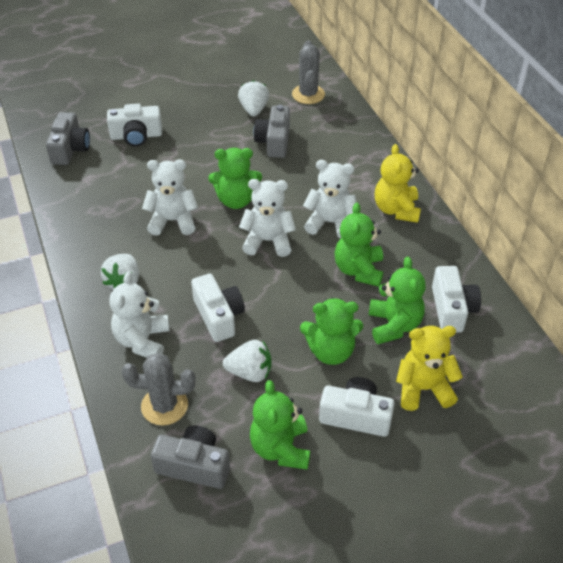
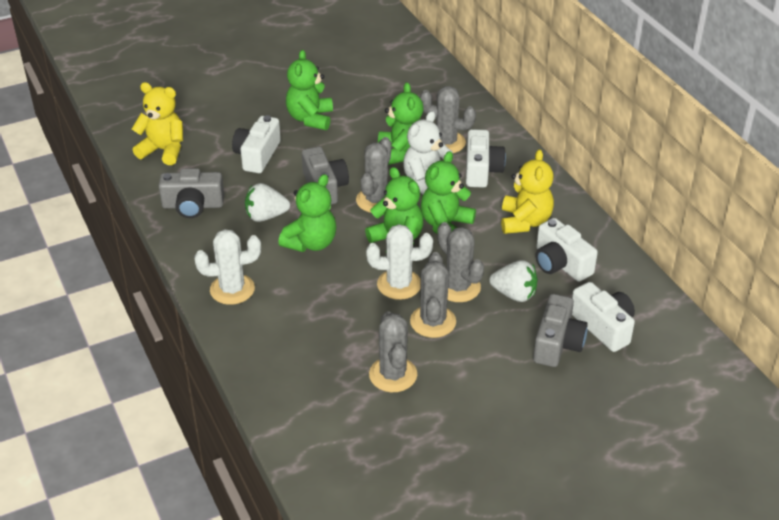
grey cactus: 2 -> 5
white cactus: 0 -> 2
white strawberry: 3 -> 2
white teddy bear: 4 -> 1

